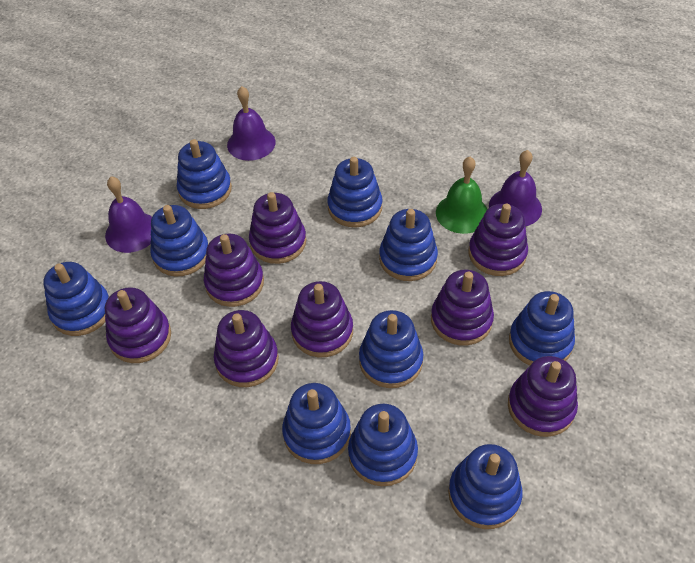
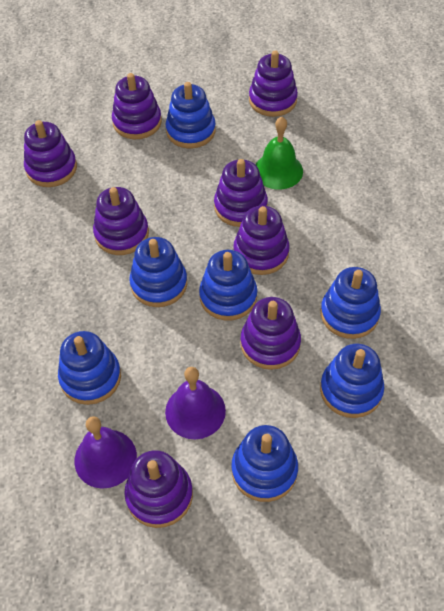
blue stacking toy: 10 -> 7
purple bell: 3 -> 2

